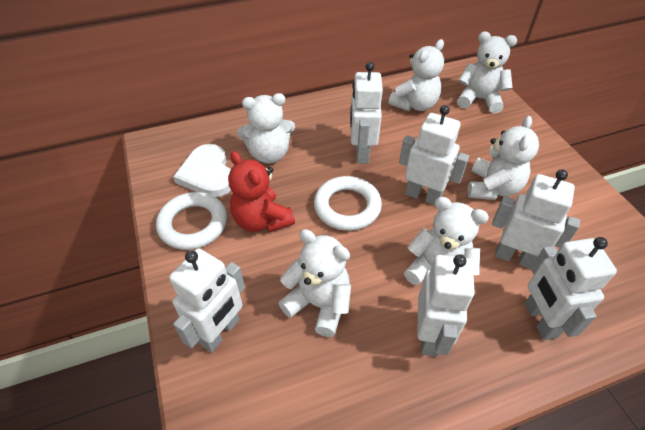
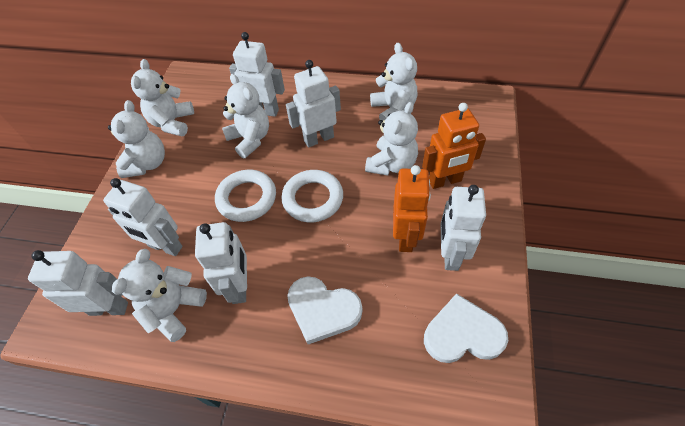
orange robot: 0 -> 2
red teddy bear: 1 -> 0
white heart: 1 -> 2

